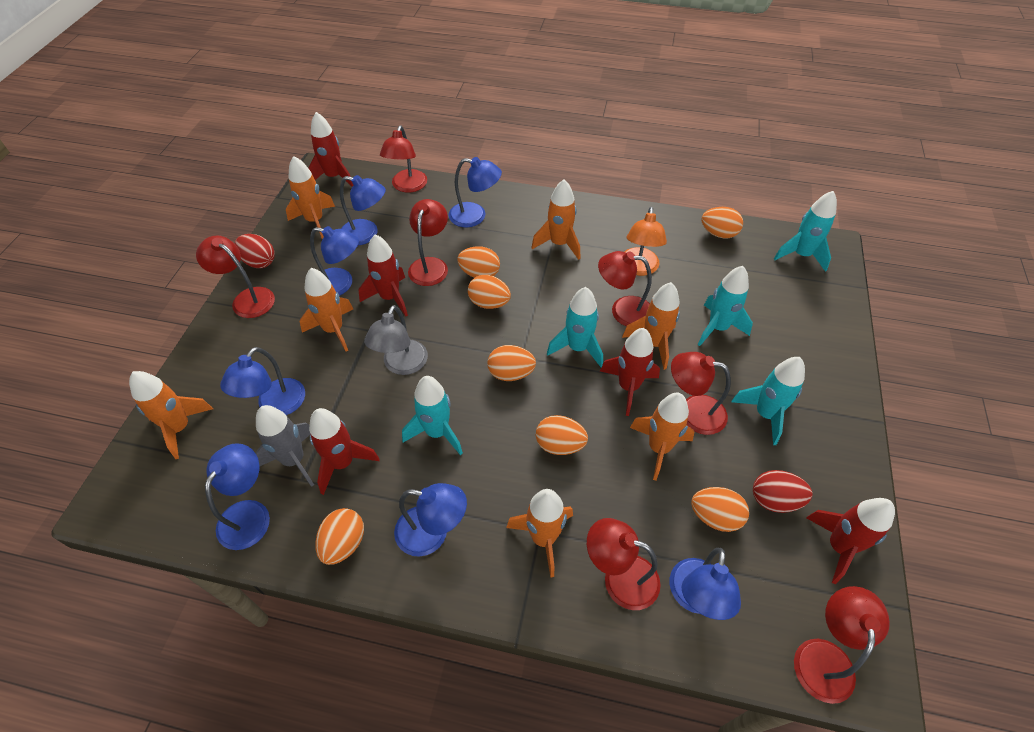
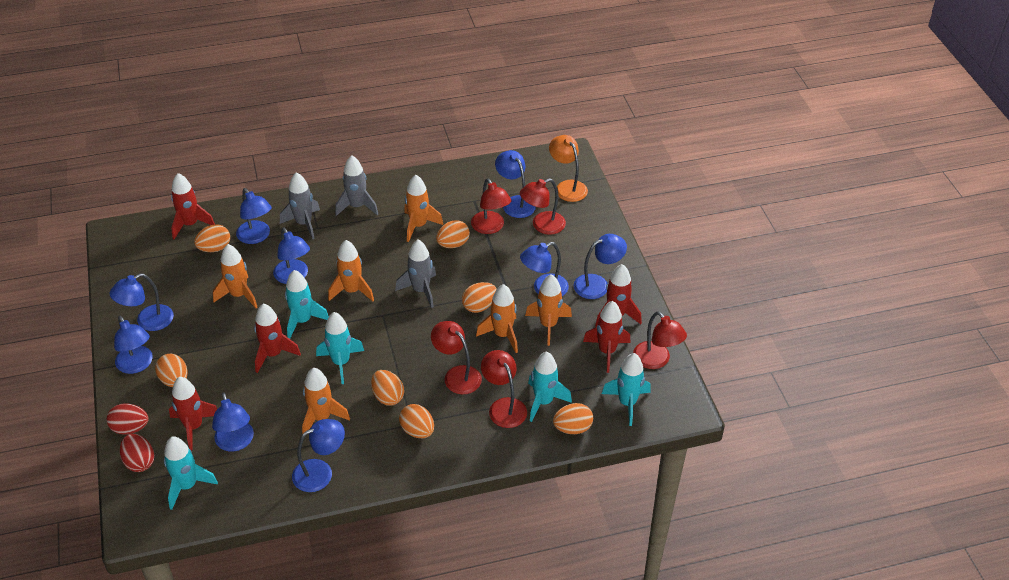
blue lamp: 7 -> 9
grey lamp: 1 -> 0
grey rocket: 1 -> 3
orange rocket: 7 -> 6
red lamp: 7 -> 5

